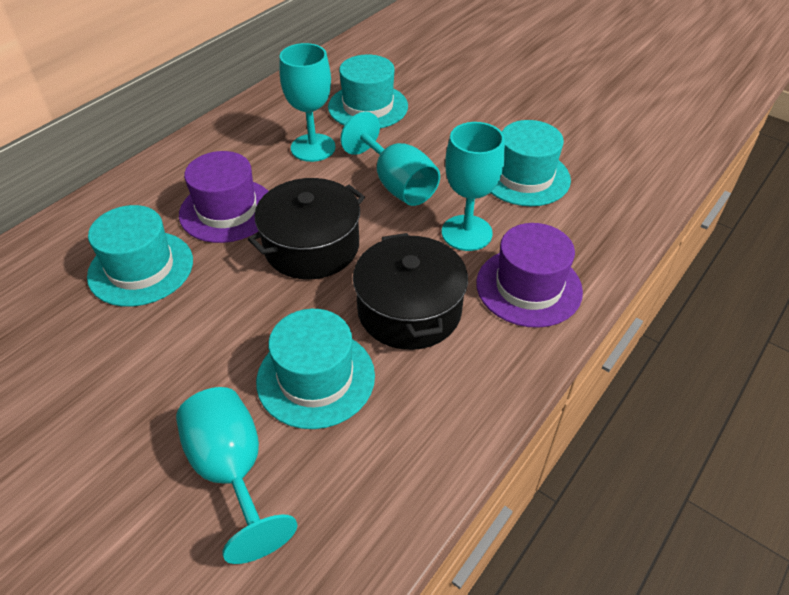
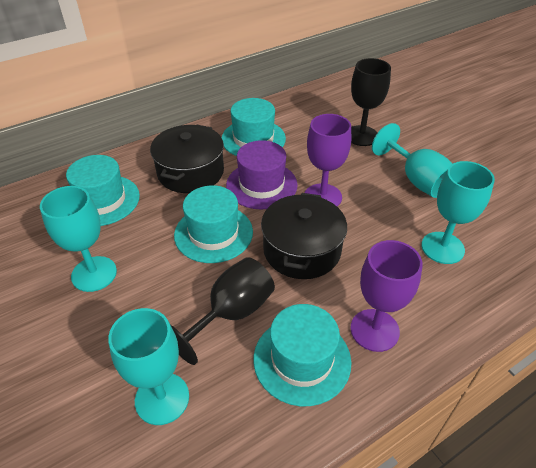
black goblet: 0 -> 2
purple goblet: 0 -> 2
purple hat: 2 -> 1

